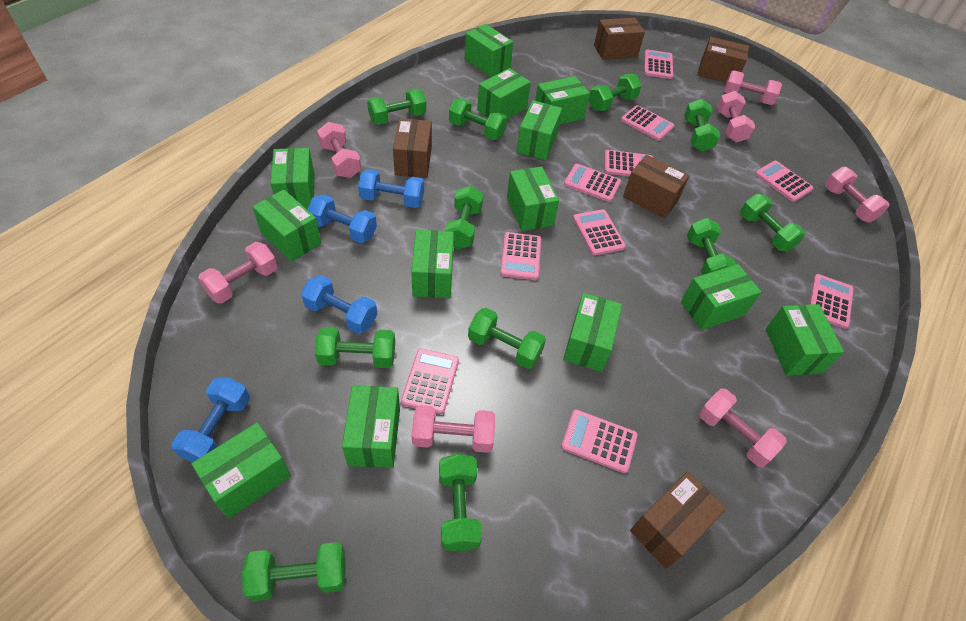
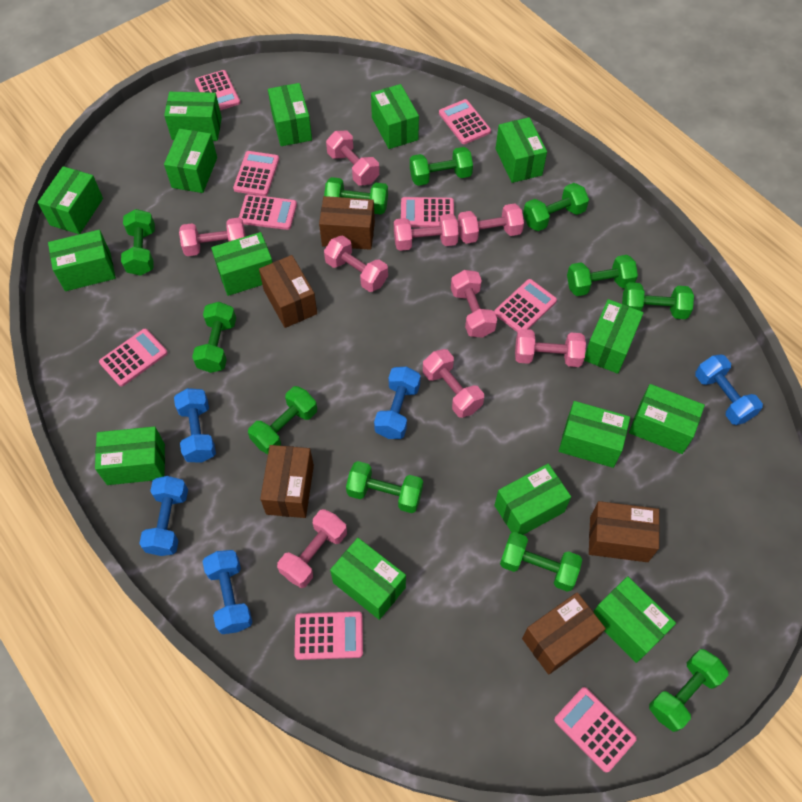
blue dumbbell: 4 -> 5
green box: 13 -> 15
pink calculator: 10 -> 9
pink dumbbell: 7 -> 9

